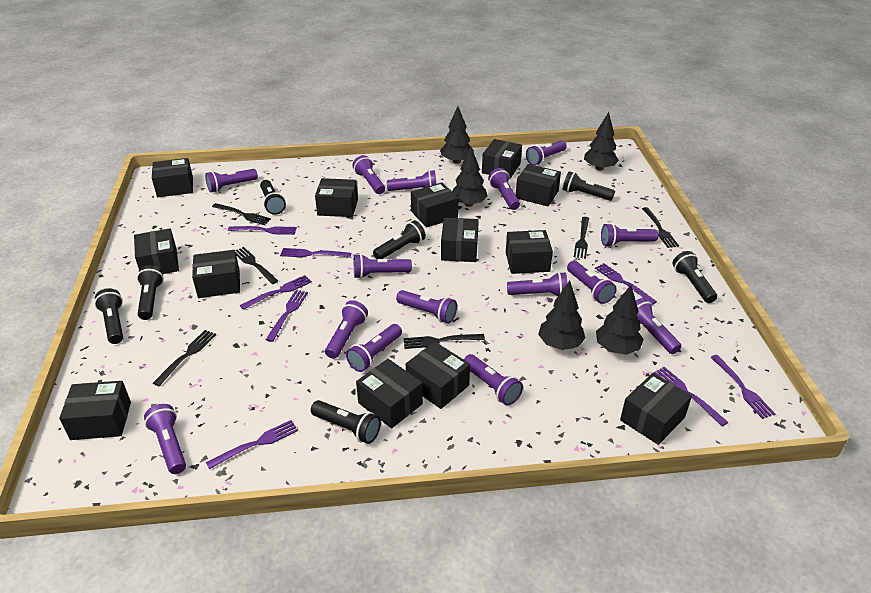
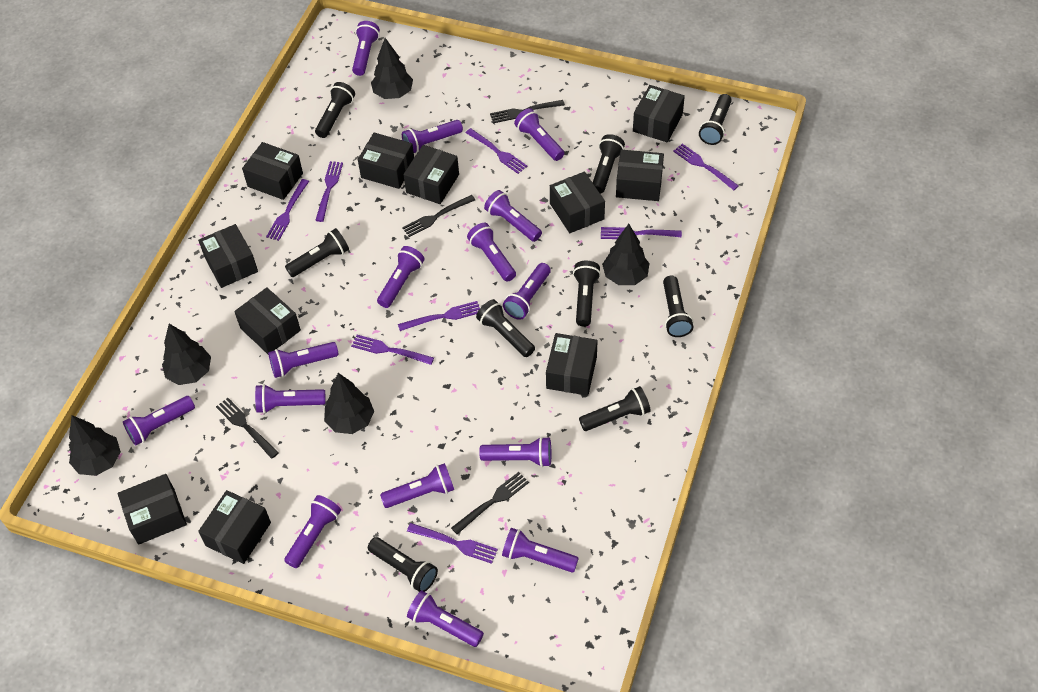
black box: 13 -> 11
black flashlight: 7 -> 9
black fork: 6 -> 4

